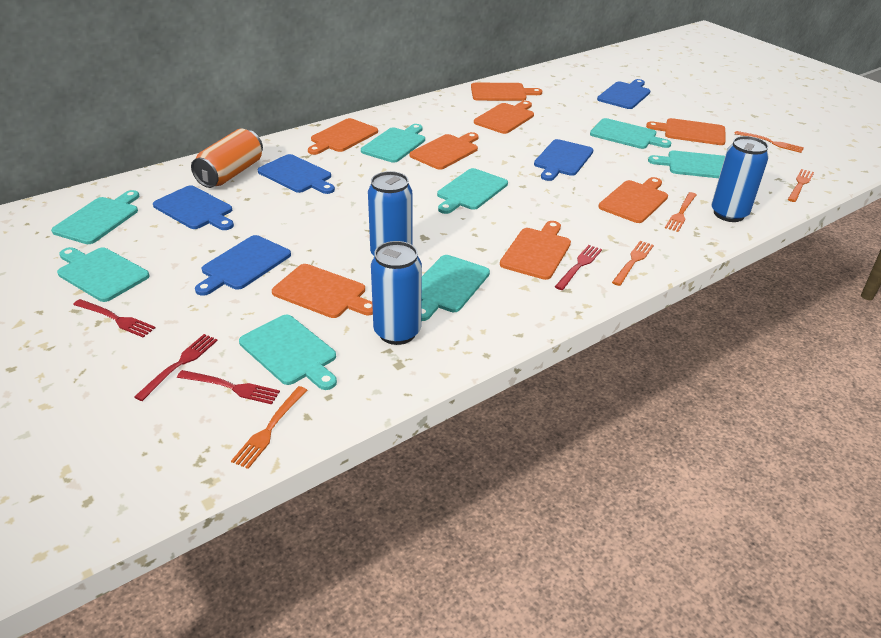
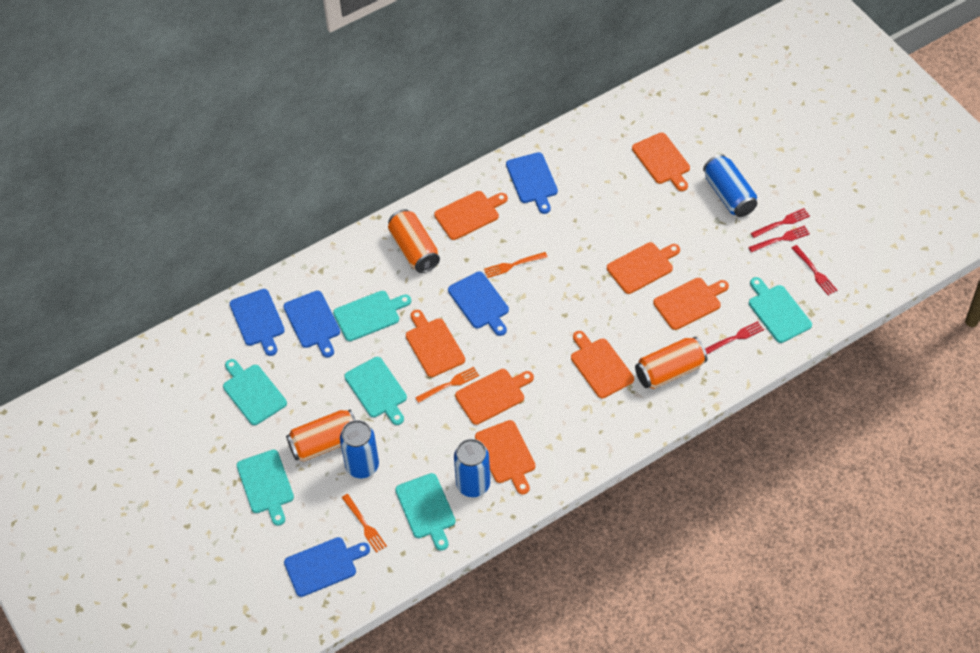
orange can: 1 -> 3
orange fork: 5 -> 3
turquoise cutting board: 8 -> 6

